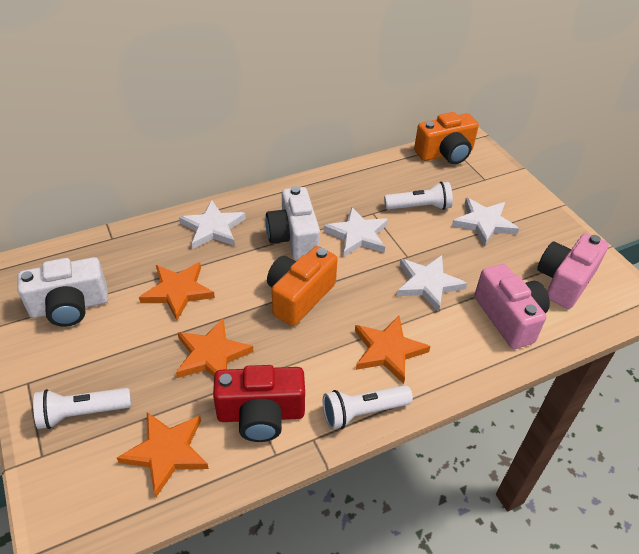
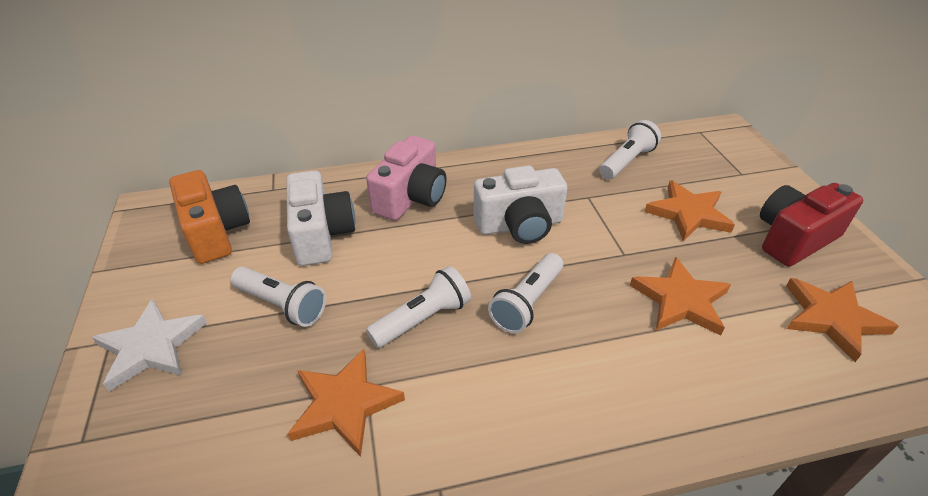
orange camera: 2 -> 1
pink camera: 2 -> 1
white flashlight: 3 -> 4
white star: 4 -> 1

